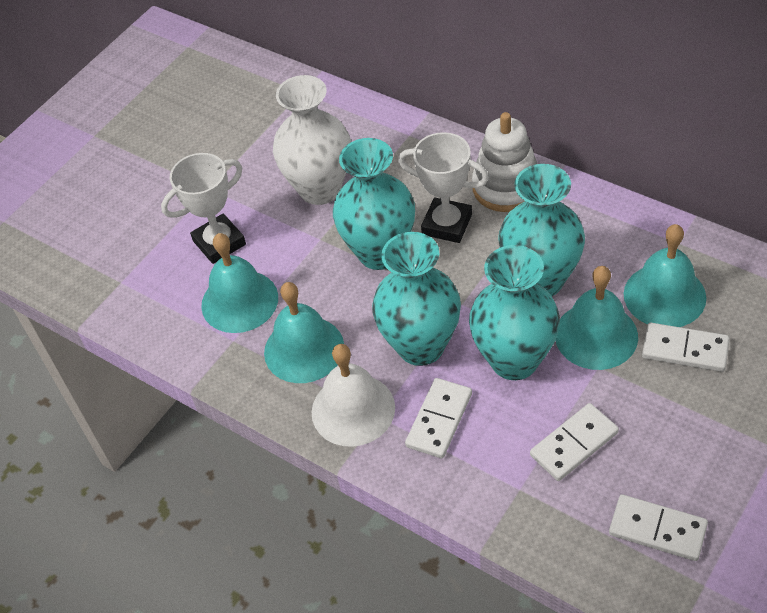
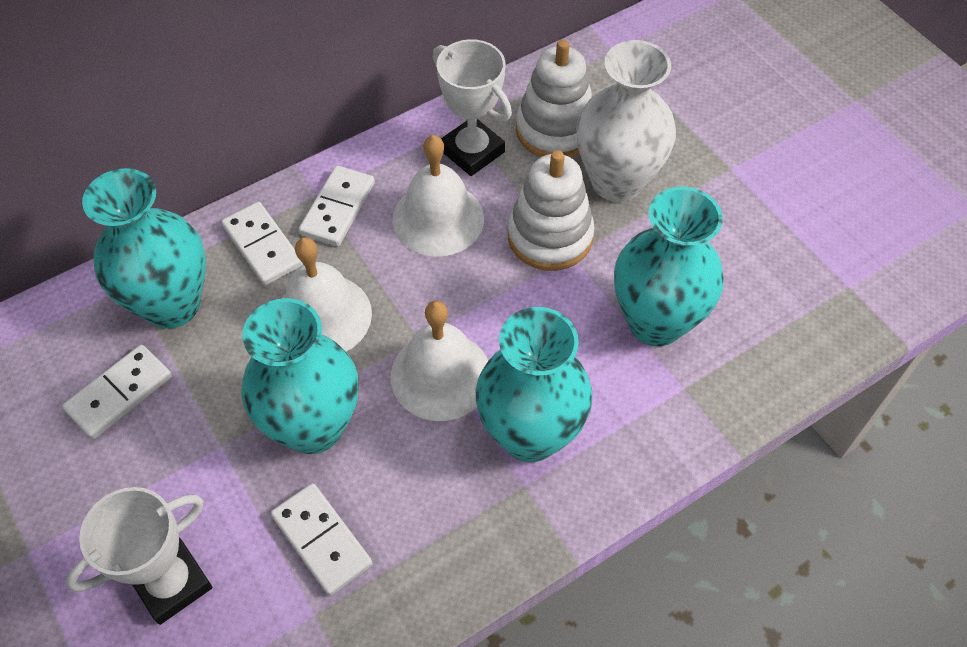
turquoise bell: 4 -> 0
white bell: 1 -> 3
white stacking toy: 1 -> 2

